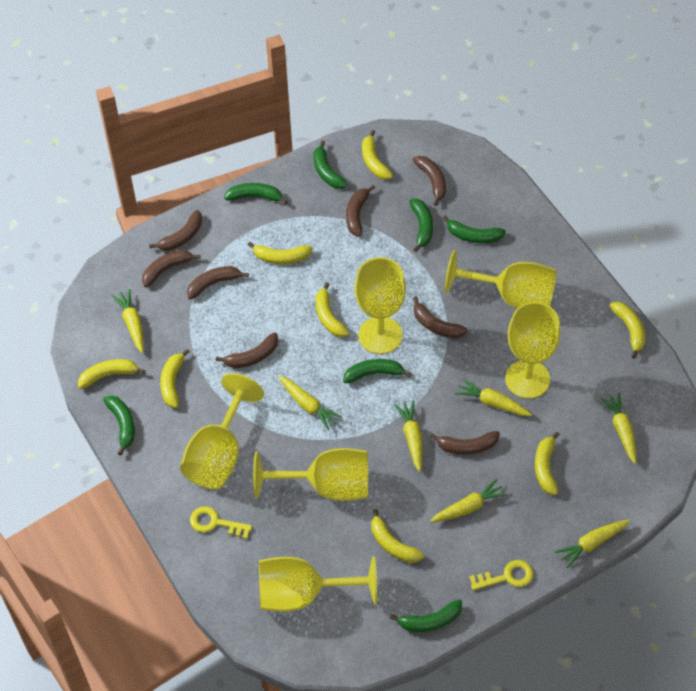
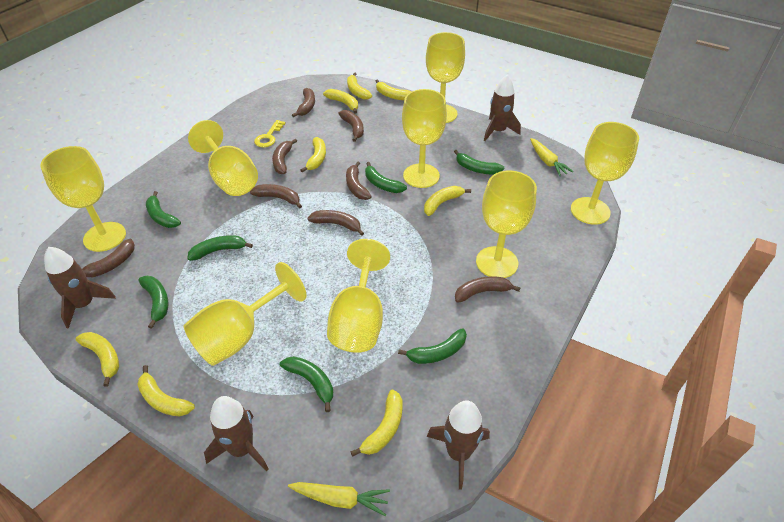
brown rocket: 0 -> 4
yellow carrot: 7 -> 2
yellow goblet: 6 -> 8
yellow key: 2 -> 1

